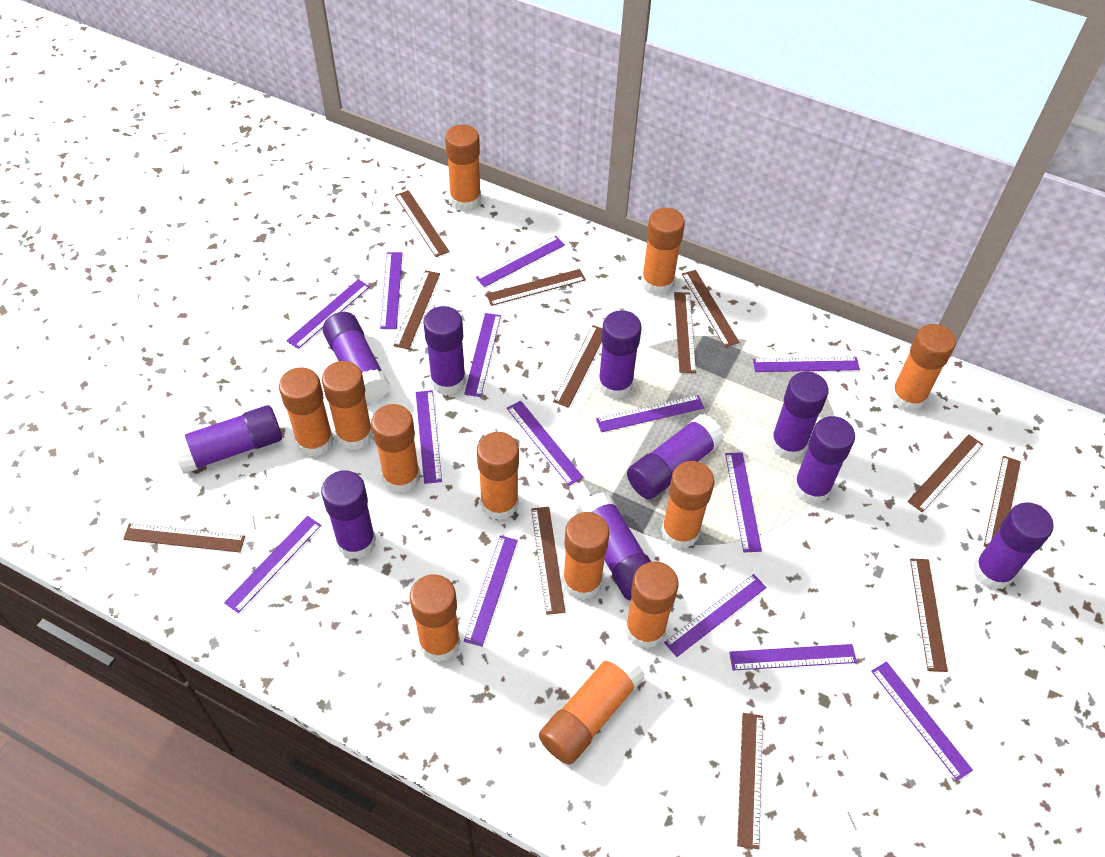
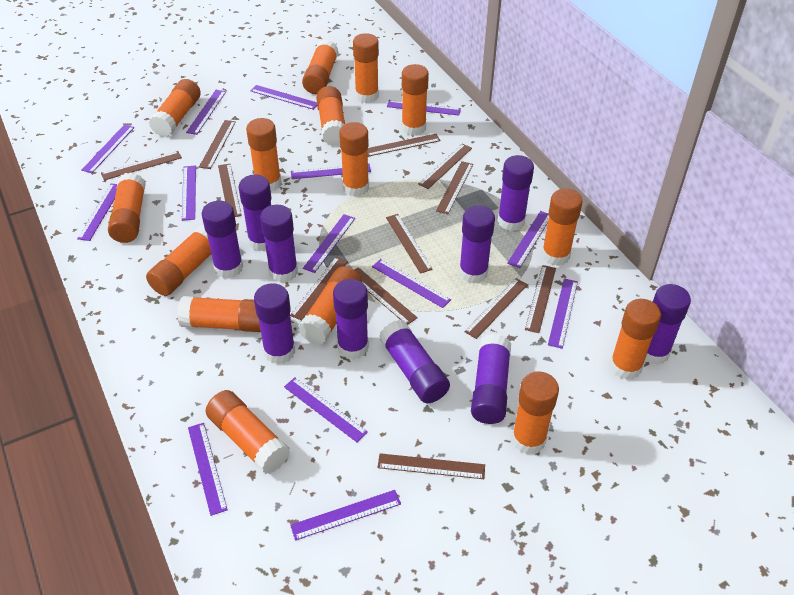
orange glue stick: 12 -> 15

